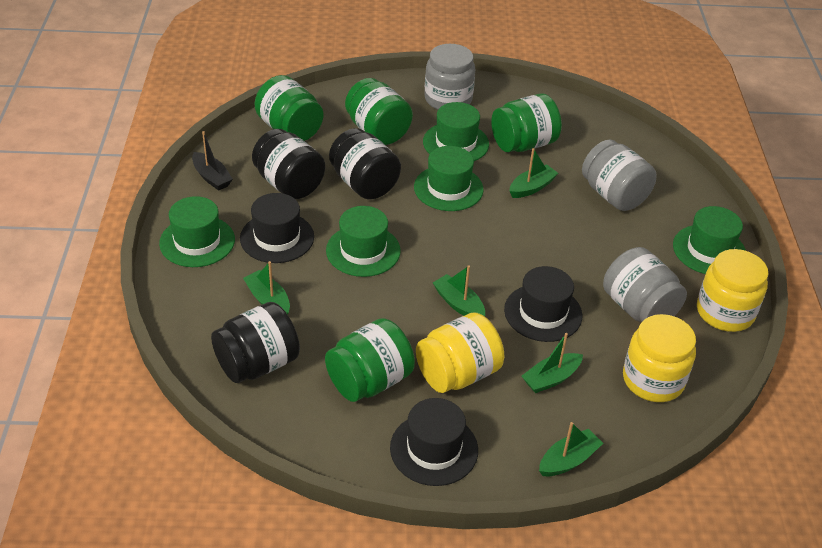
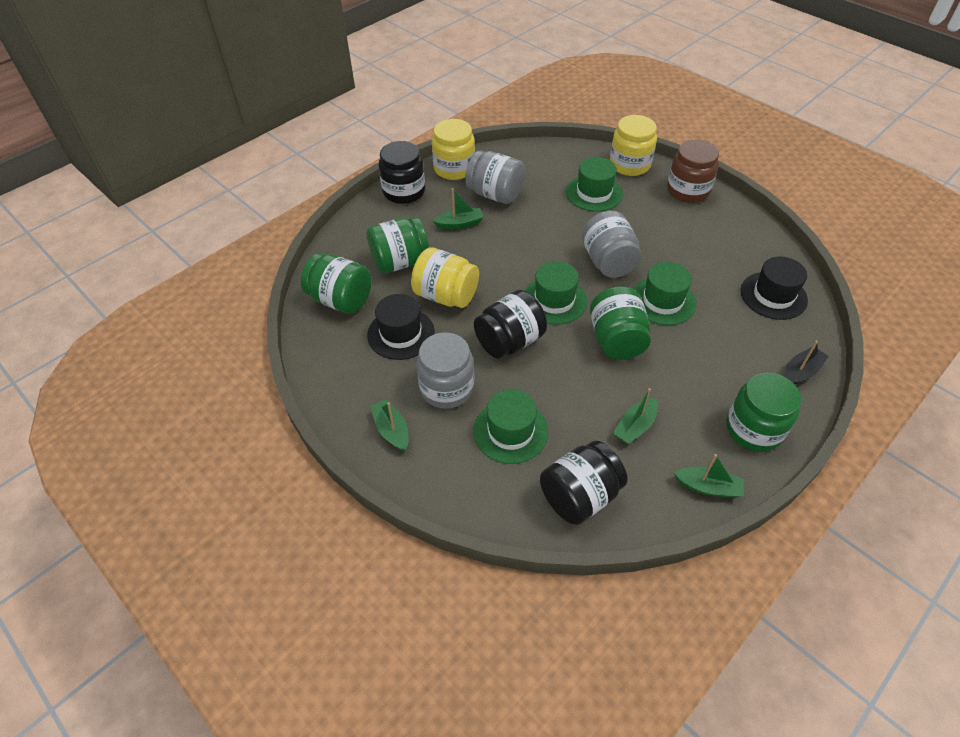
black hat: 3 -> 2
brown jar: 0 -> 1
green boat: 5 -> 4
green hat: 5 -> 4

